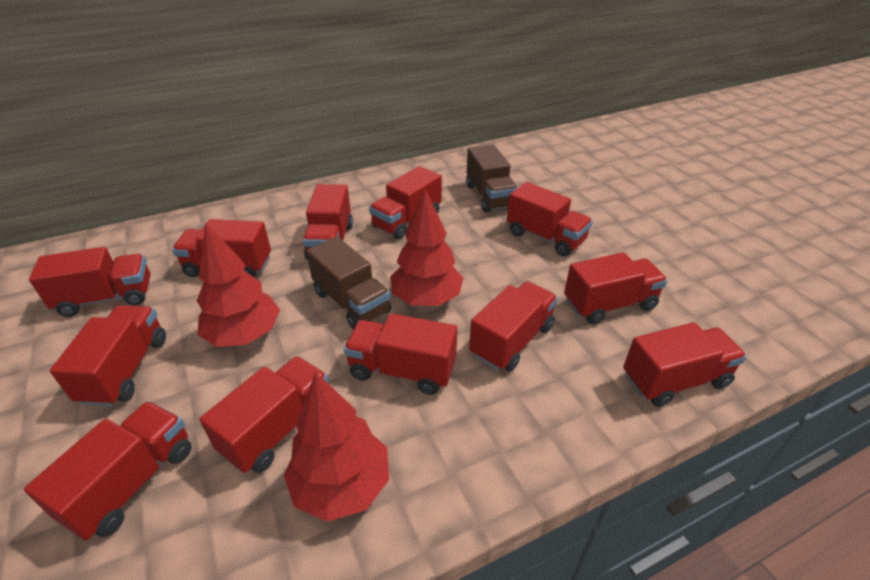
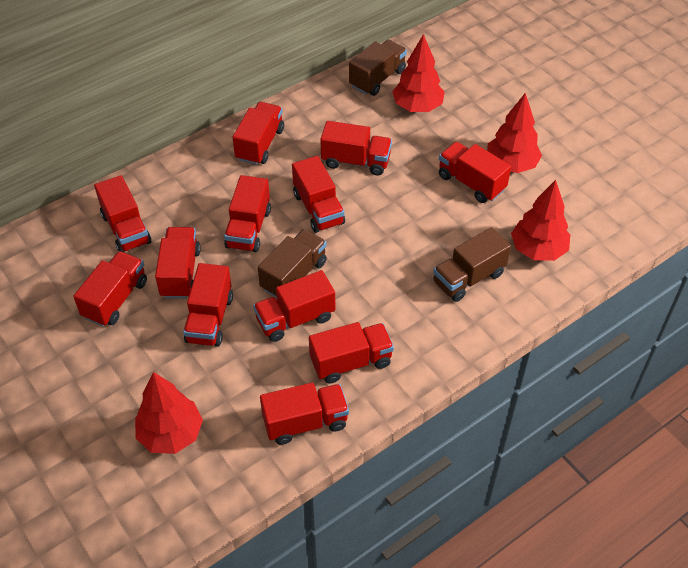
brown truck: 2 -> 3
red tree: 3 -> 4

